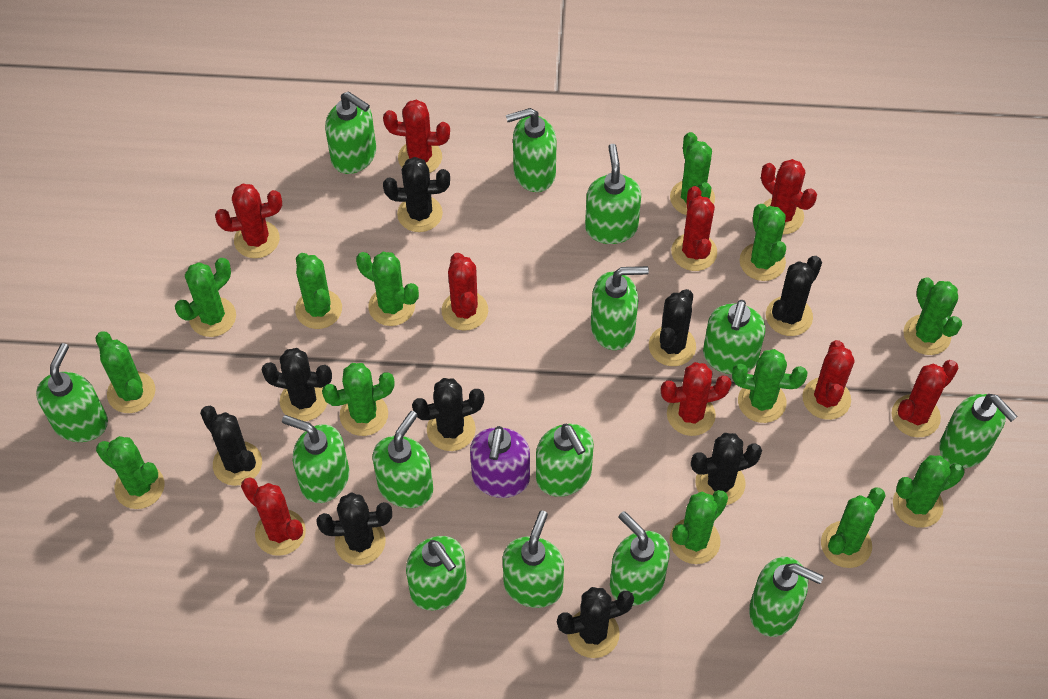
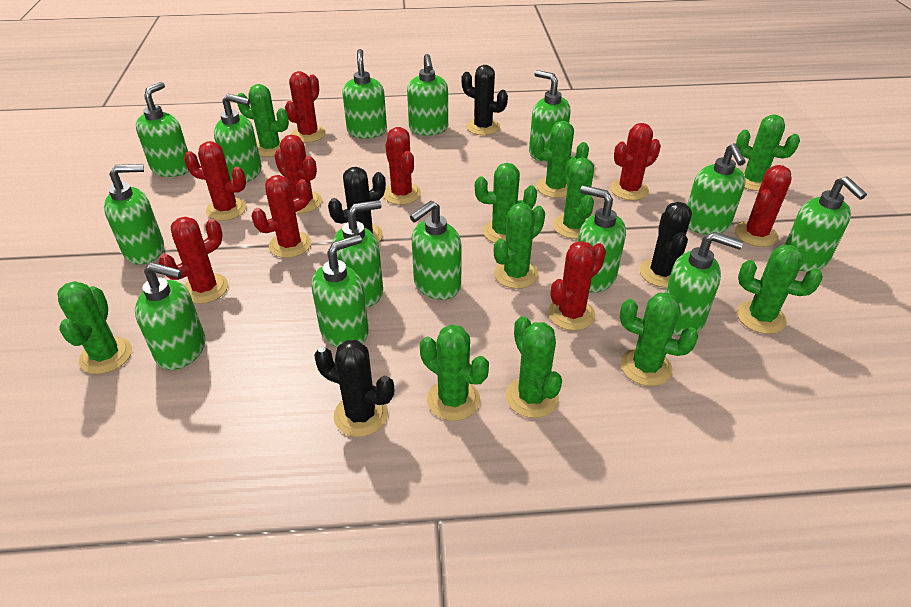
black cactus: 9 -> 4
green cactus: 13 -> 11
purple soap dispenser: 1 -> 0

